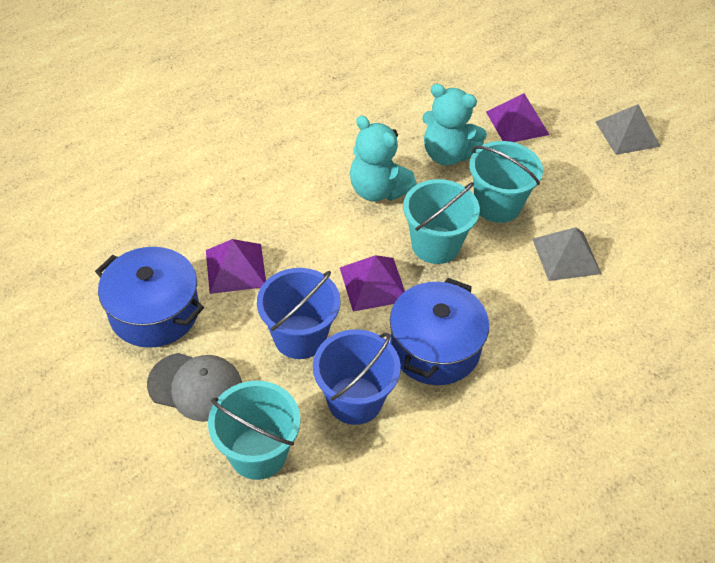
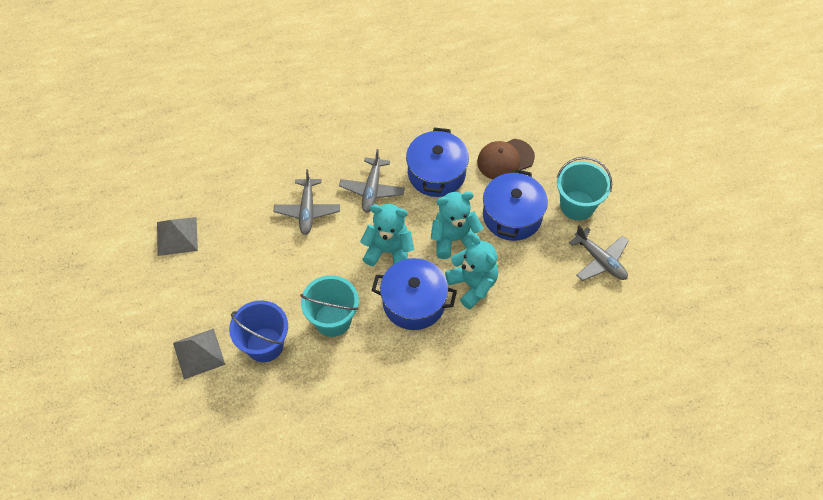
blue bucket: 2 -> 1
blue pot: 2 -> 3
brown cap: 0 -> 1
grey cap: 1 -> 0
grey plane: 0 -> 3
purple pyramid: 3 -> 0
turquoise bucket: 3 -> 2
turquoise teddy bear: 2 -> 3

